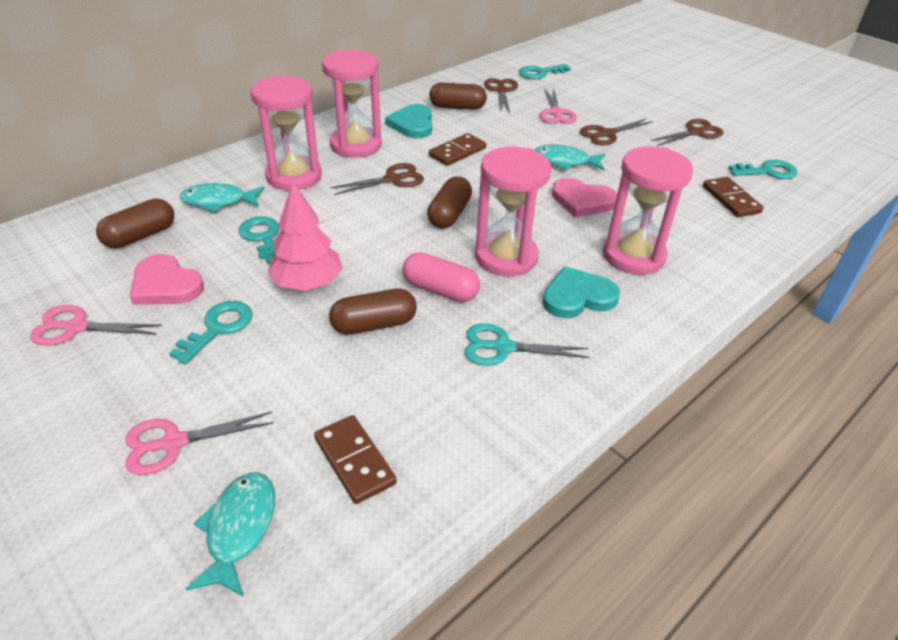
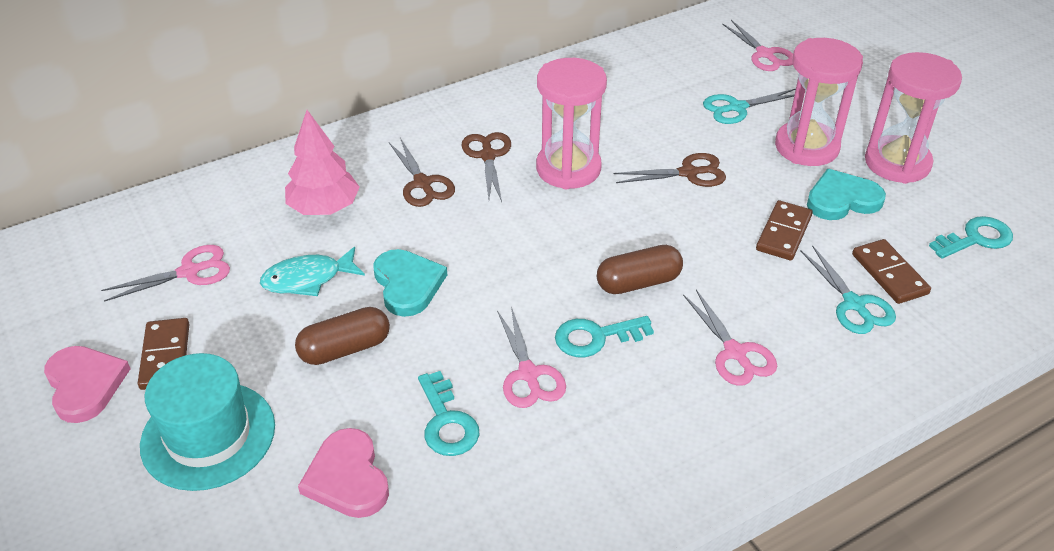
brown capsule: 4 -> 2
brown scissors: 4 -> 3
pink capsule: 1 -> 0
pink hourglass: 4 -> 3
pink scissors: 3 -> 4
turquoise fish: 3 -> 1
turquoise hat: 0 -> 1
turquoise key: 4 -> 3
turquoise scissors: 1 -> 2

